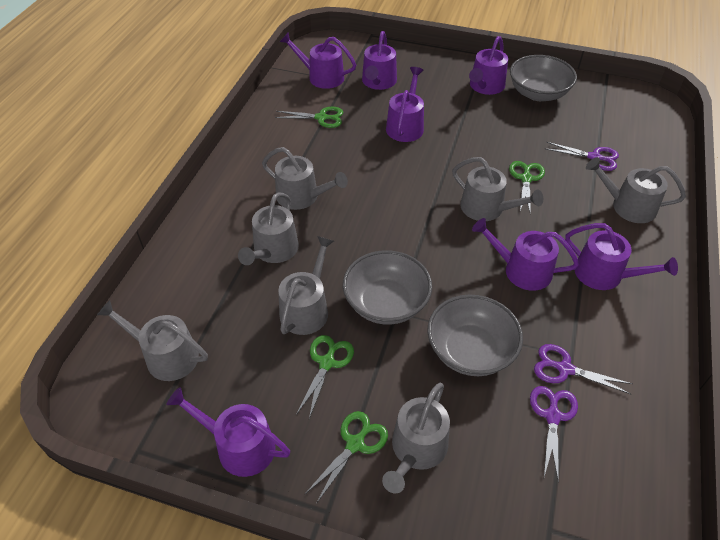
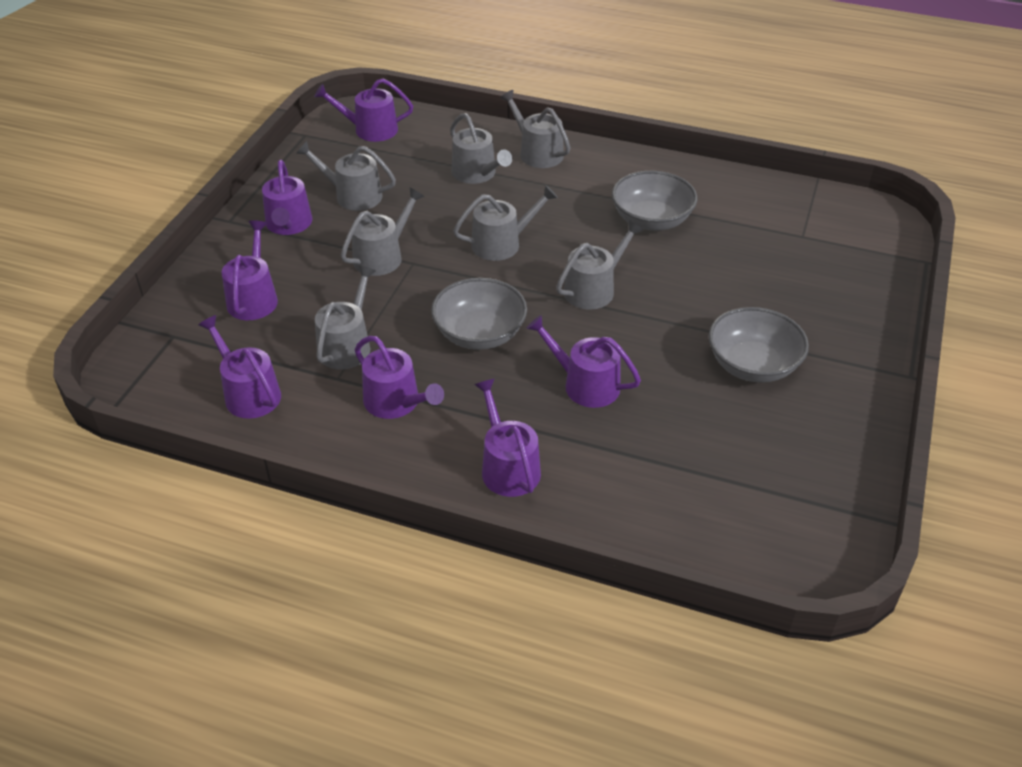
green scissors: 4 -> 0
purple scissors: 3 -> 0

